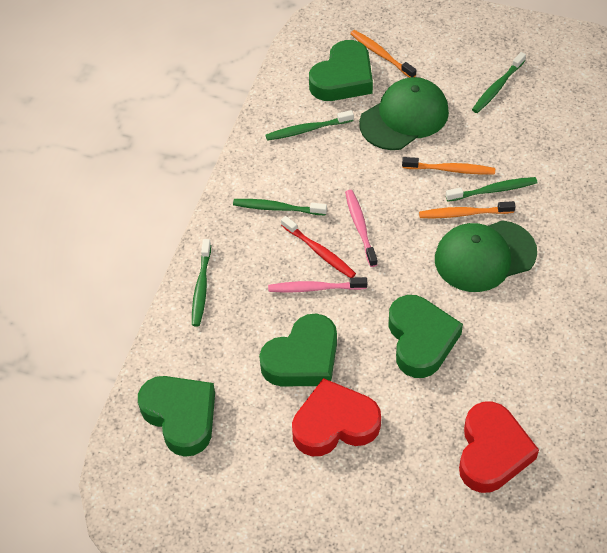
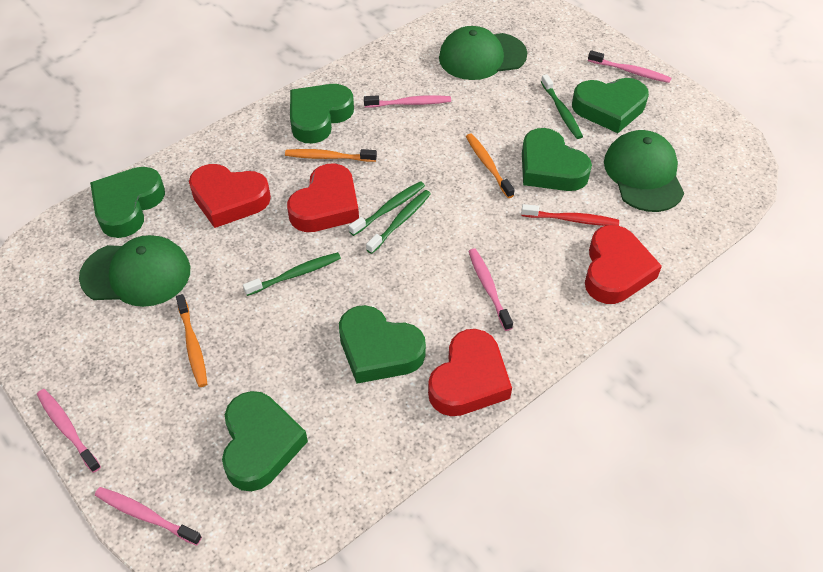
green cap: 2 -> 3
green heart: 4 -> 6
green toothbrush: 5 -> 4
pink toothbrush: 2 -> 5
red heart: 2 -> 4

